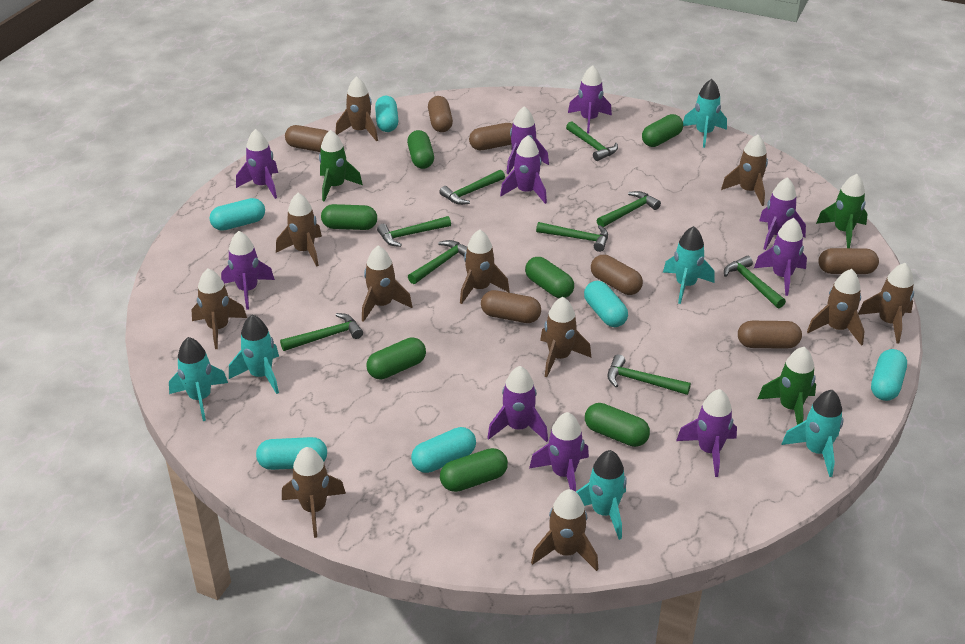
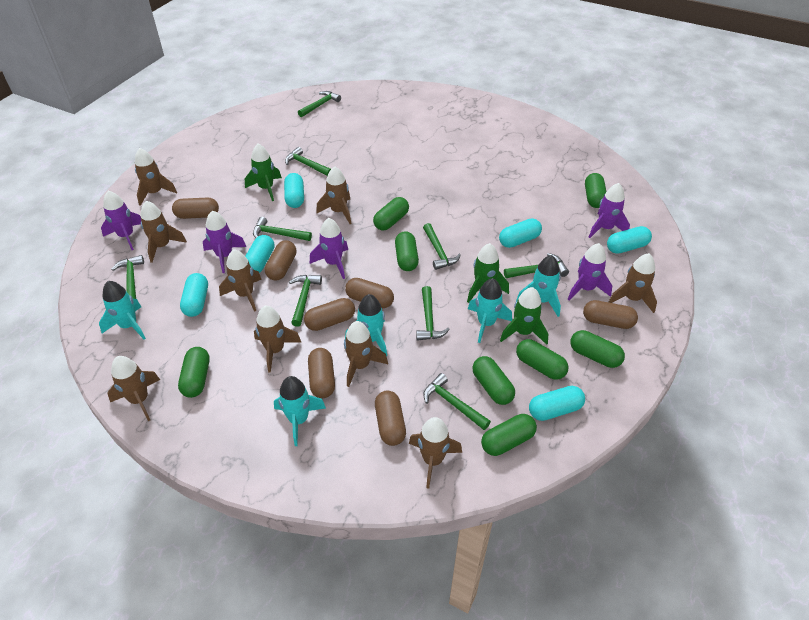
brown rocket: 11 -> 9
green capsule: 7 -> 8
purple rocket: 10 -> 5
turquoise rocket: 6 -> 5

